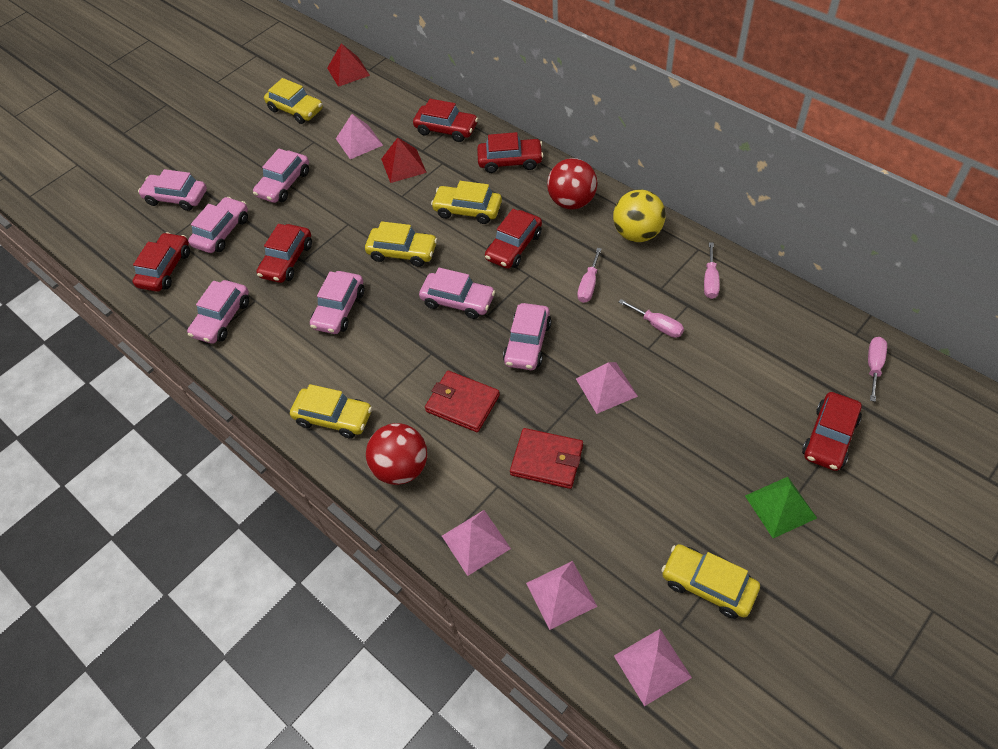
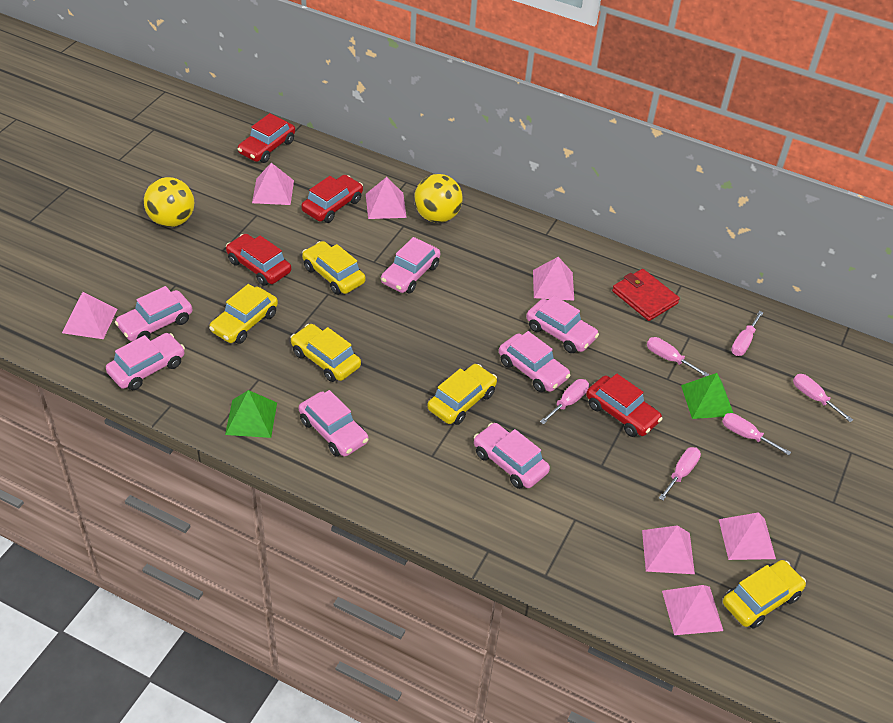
green pyramid: 1 -> 2
pink pyramid: 5 -> 7
pink screwdriver: 4 -> 6
red ball: 2 -> 0
red car: 6 -> 4
red pyramid: 2 -> 0
red wallet: 2 -> 1
yellow ball: 1 -> 2

